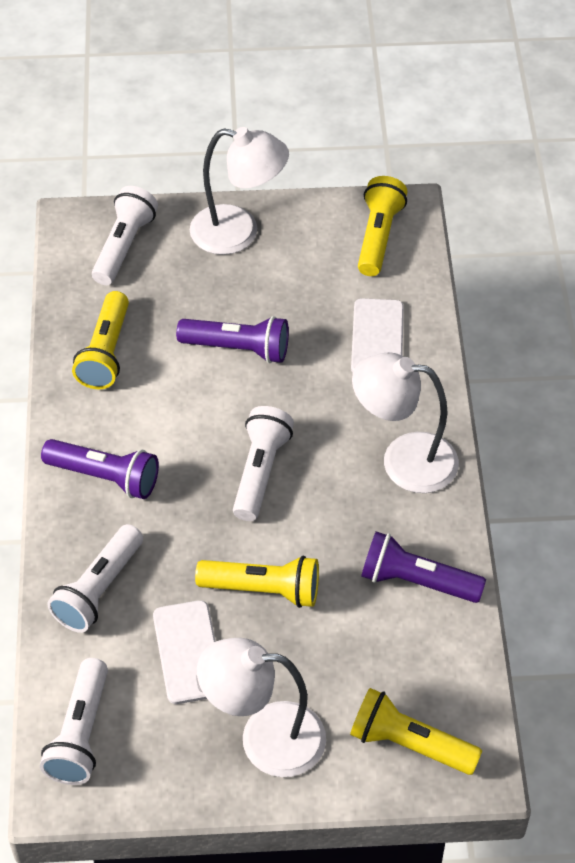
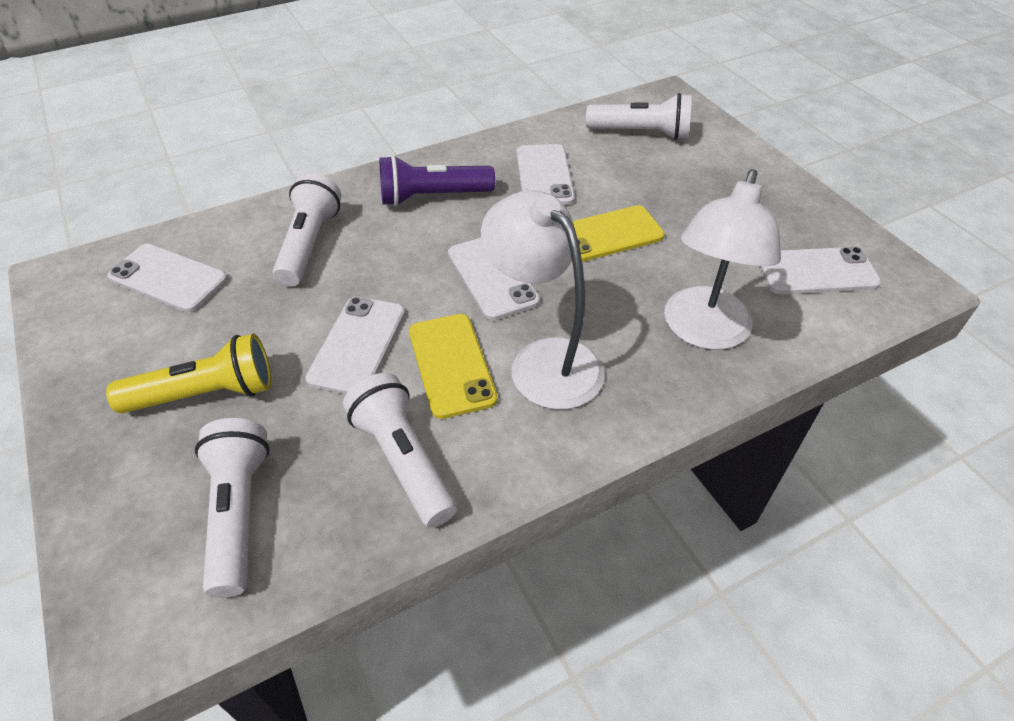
purple flashlight: 3 -> 1
white lamp: 3 -> 2
white phone: 2 -> 5
yellow flashlight: 4 -> 1
yellow phone: 0 -> 2

